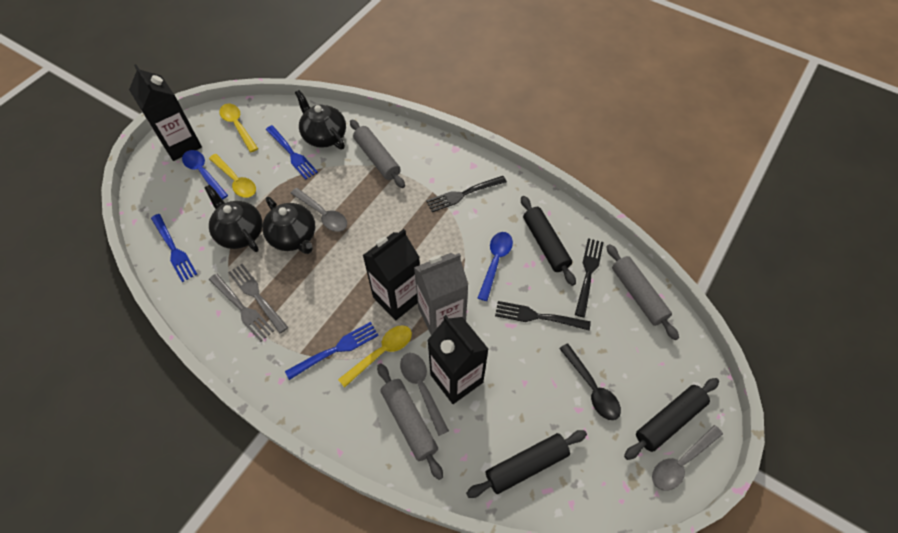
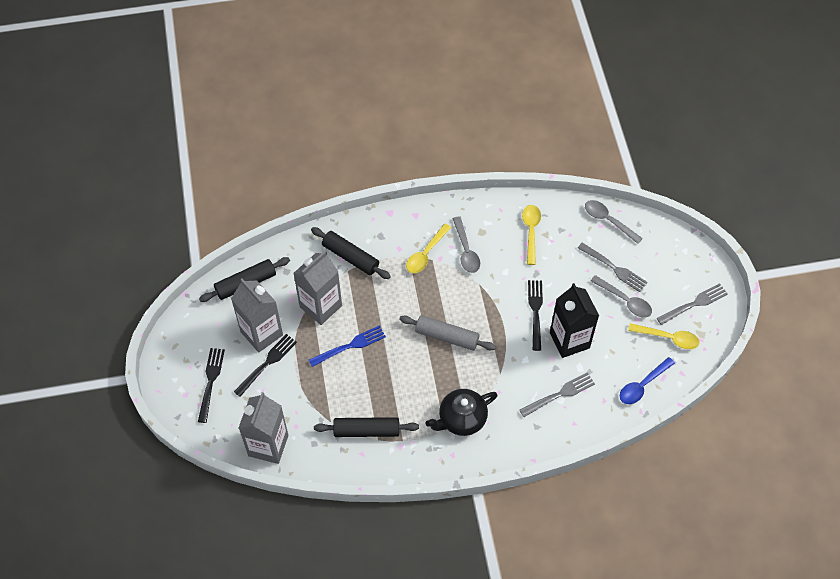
black carton: 3 -> 1
black spoon: 1 -> 0
black teapot: 3 -> 1
blue fork: 3 -> 1
blue spoon: 2 -> 1
grey carton: 1 -> 3
grey fork: 2 -> 3
grey rolling pin: 3 -> 1

